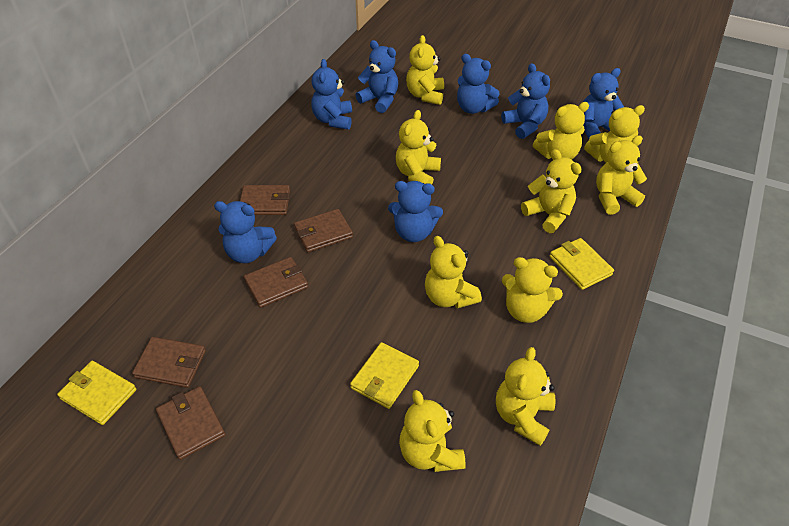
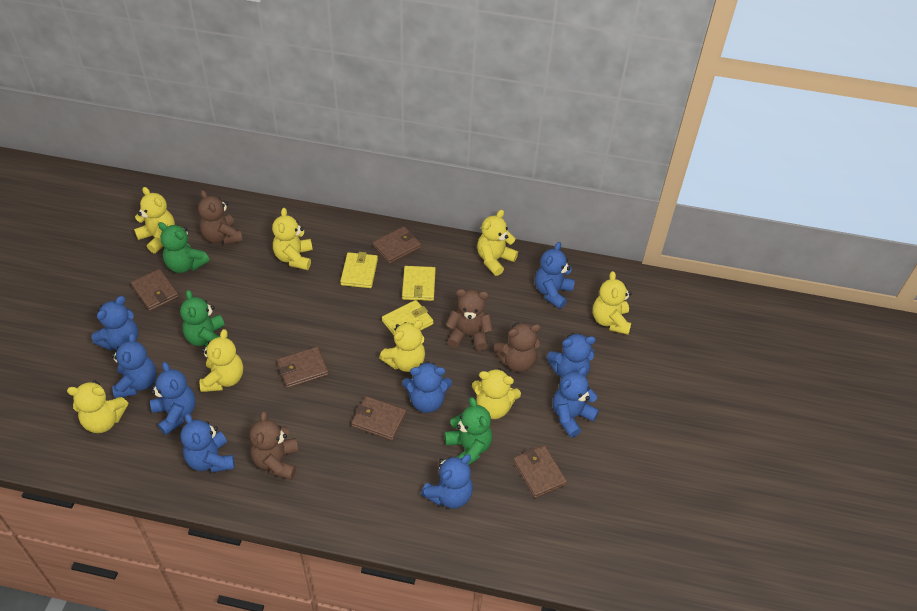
blue teddy bear: 7 -> 9
brown teddy bear: 0 -> 4
green teddy bear: 0 -> 3
yellow teddy bear: 10 -> 8

